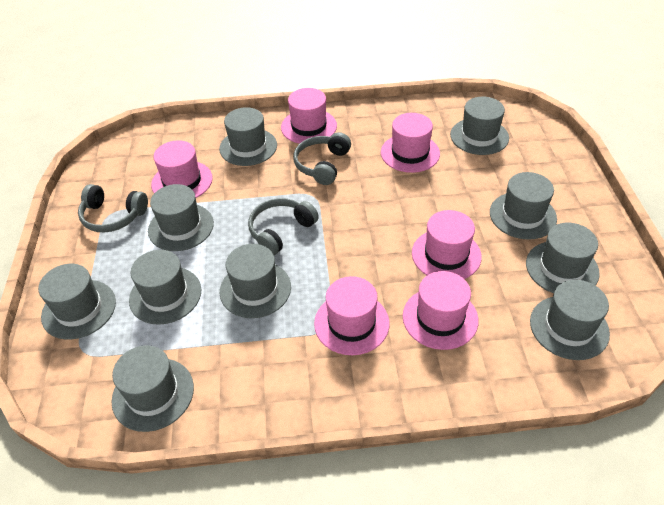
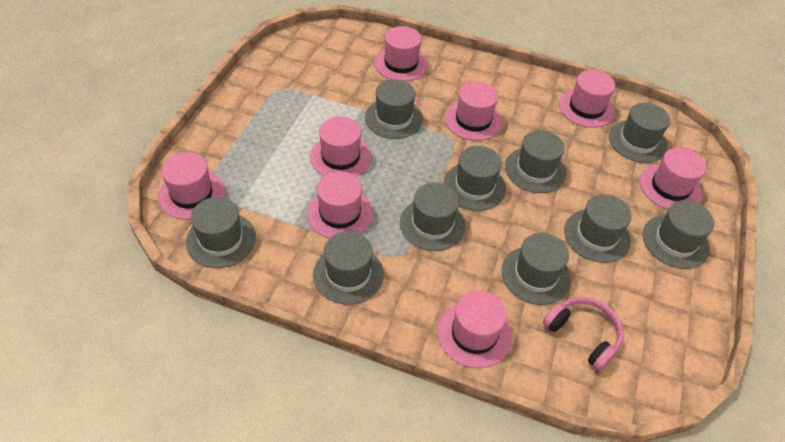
grey headphones: 3 -> 0
pink hat: 6 -> 8
pink headphones: 0 -> 1

